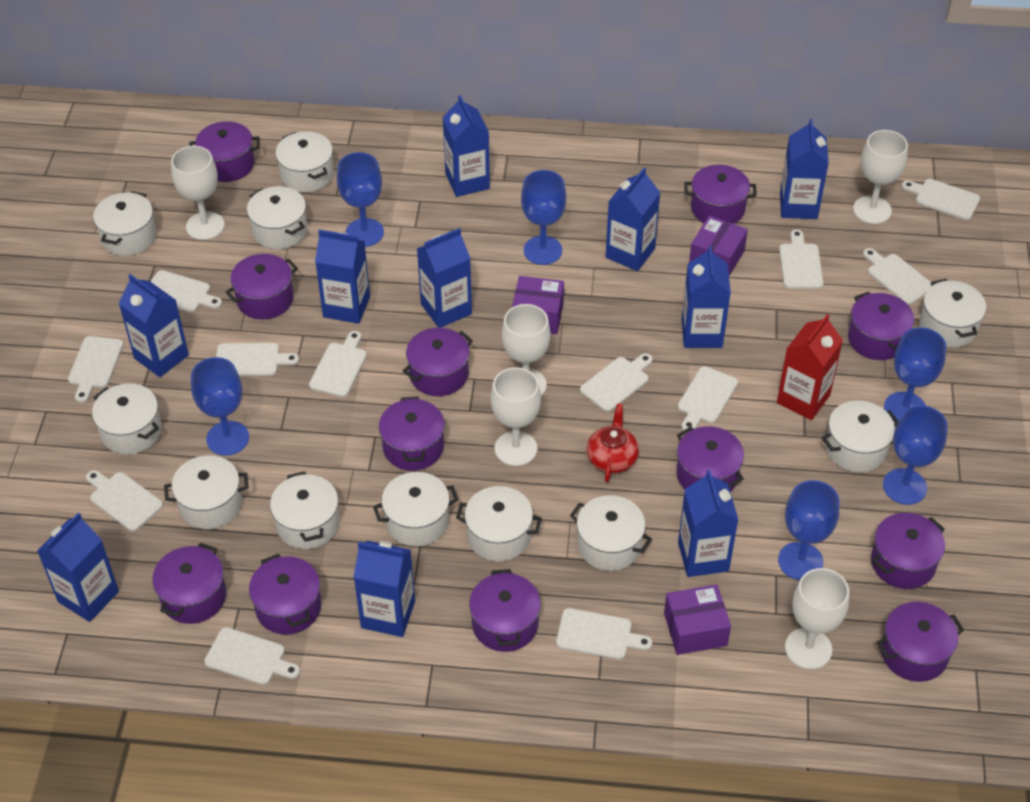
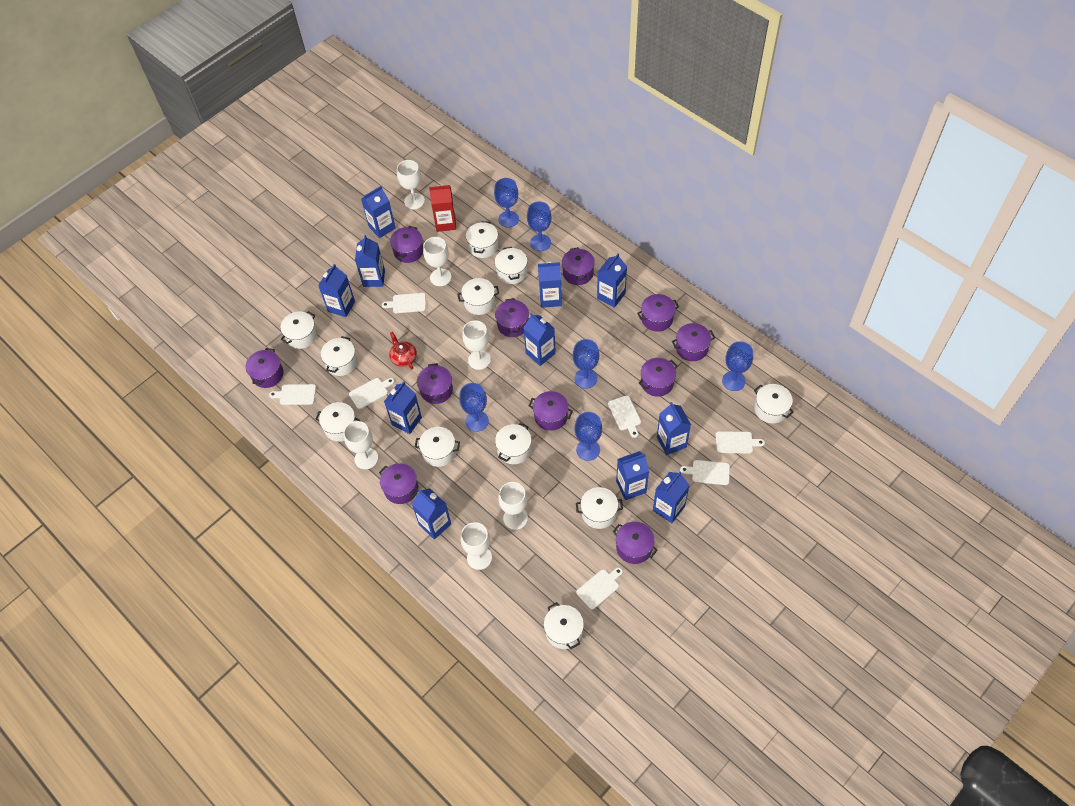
blue carton: 10 -> 11
purple box: 3 -> 0
purple pot: 12 -> 11
white cutting board: 12 -> 7
white goblet: 5 -> 6

